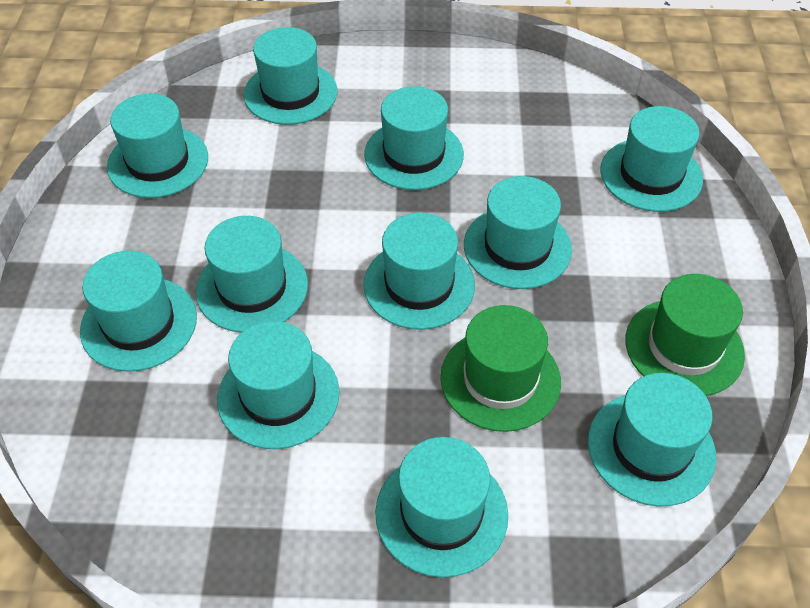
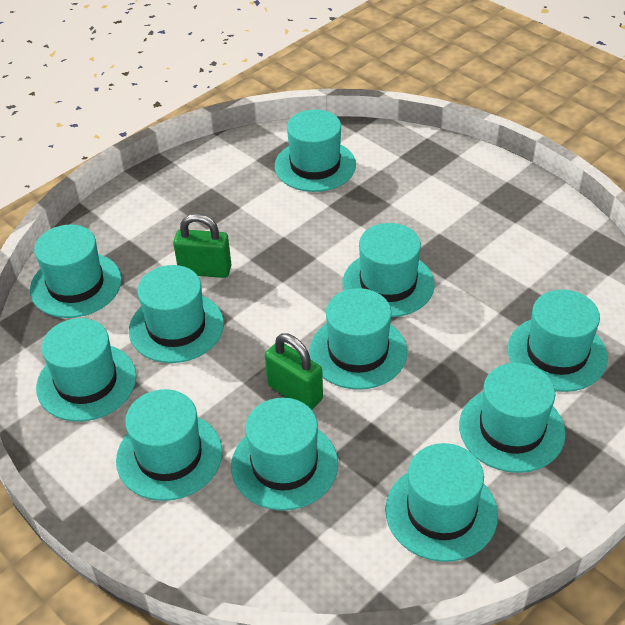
green hat: 2 -> 0
green padlock: 0 -> 2

